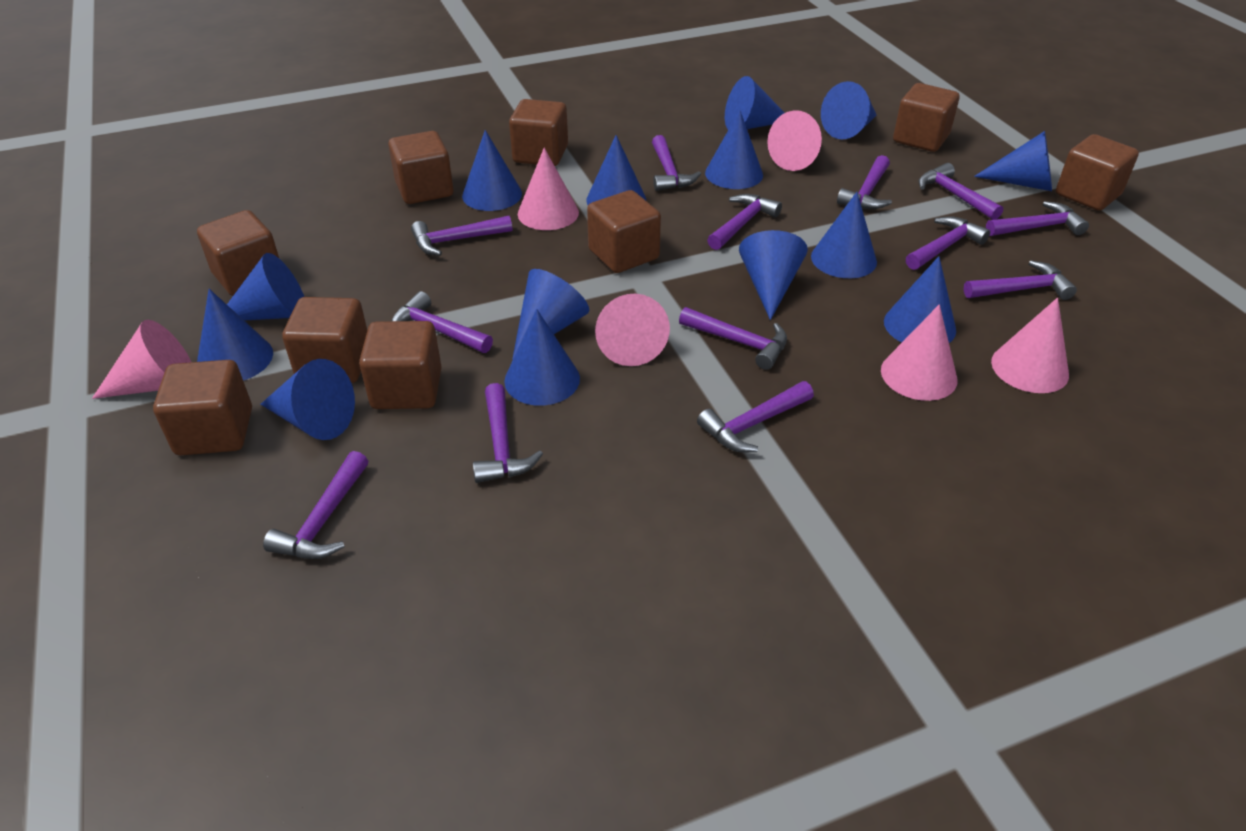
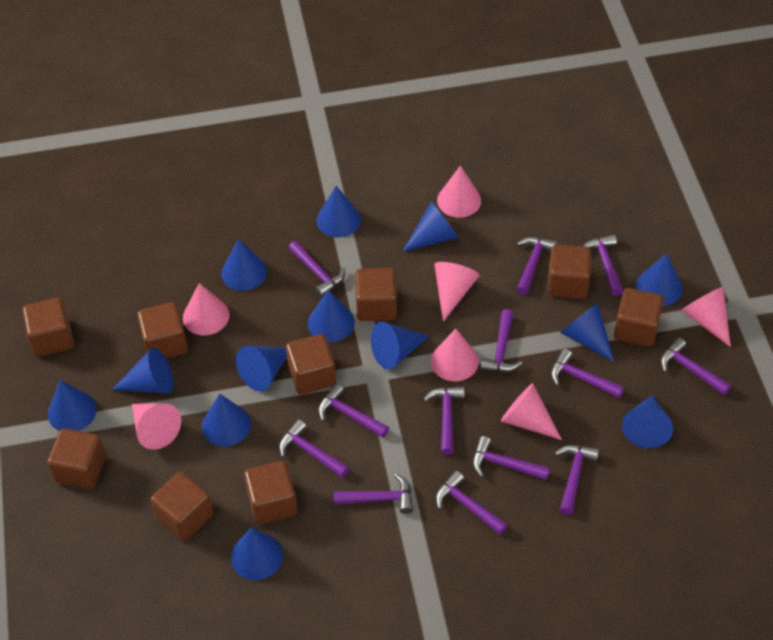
blue cone: 14 -> 13
pink cone: 6 -> 7

